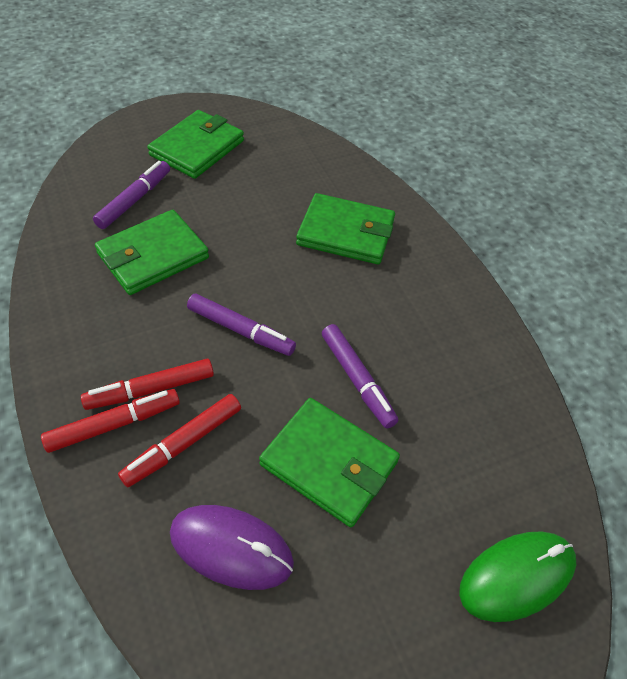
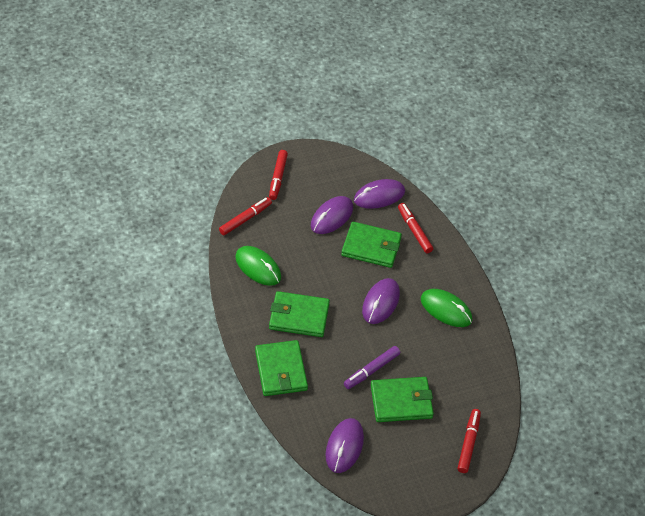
green mouse: 1 -> 2
purple marker: 3 -> 1
purple mouse: 1 -> 4
red marker: 3 -> 4

